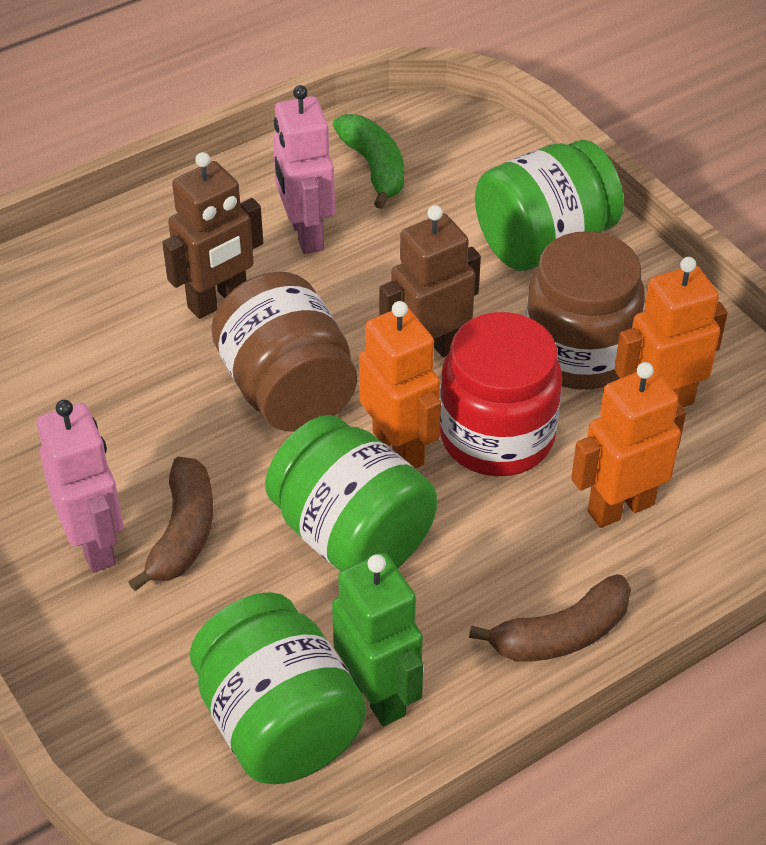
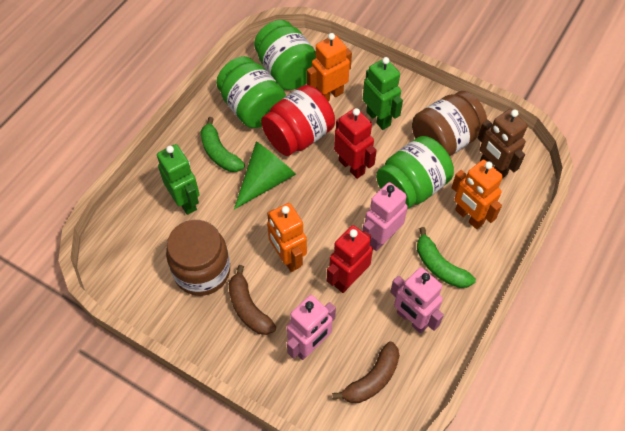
brown robot: 2 -> 1
green banana: 1 -> 2
green cone: 0 -> 1
green robot: 1 -> 2
pink robot: 2 -> 3
red robot: 0 -> 2

